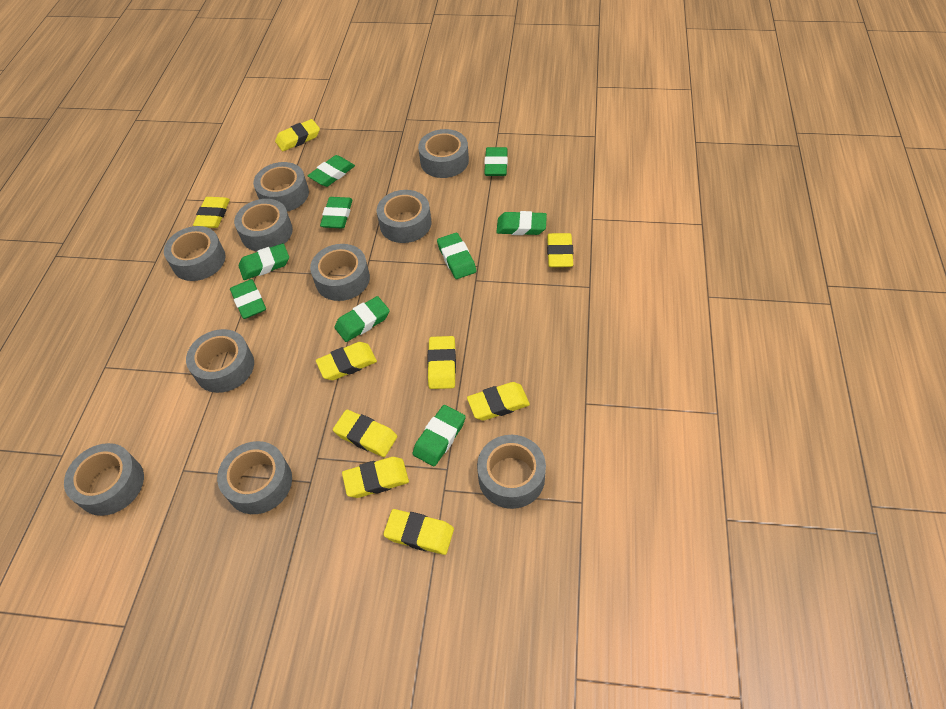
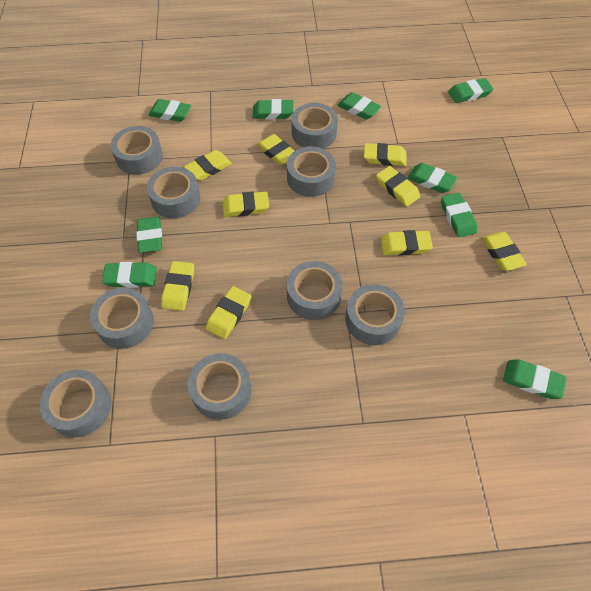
grey tape: 10 -> 9

